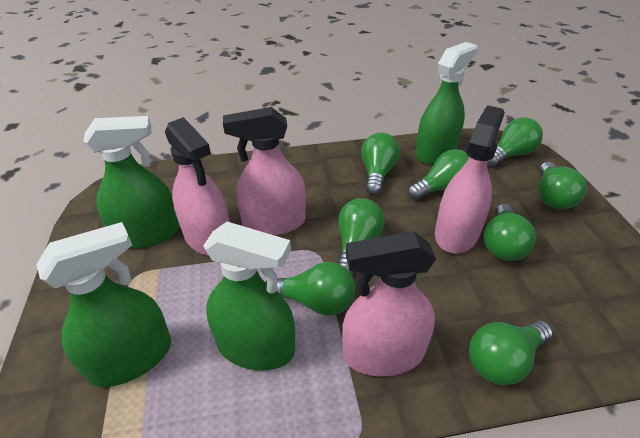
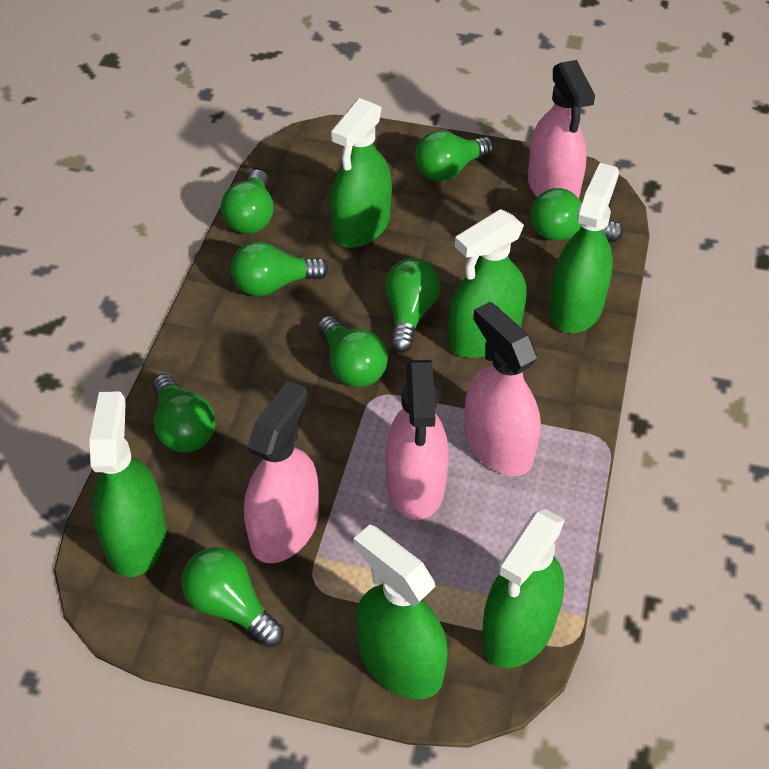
green spray bottle: 4 -> 6

